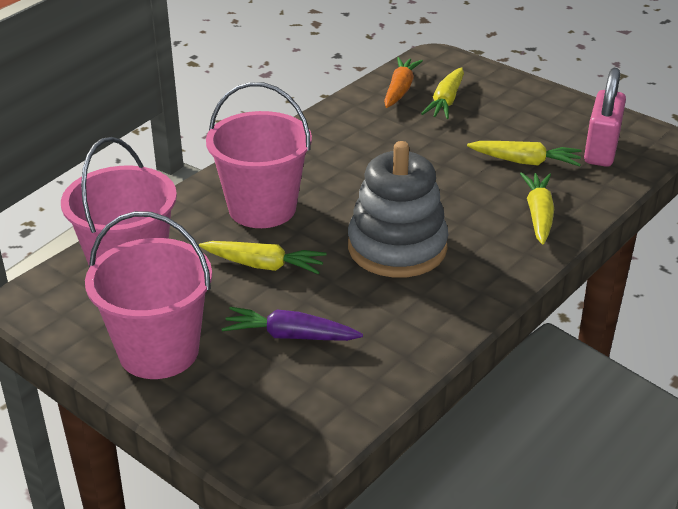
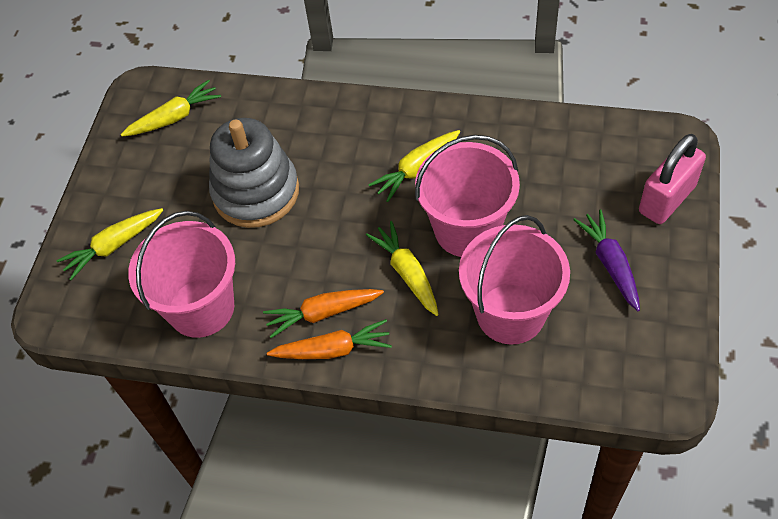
orange carrot: 1 -> 2

